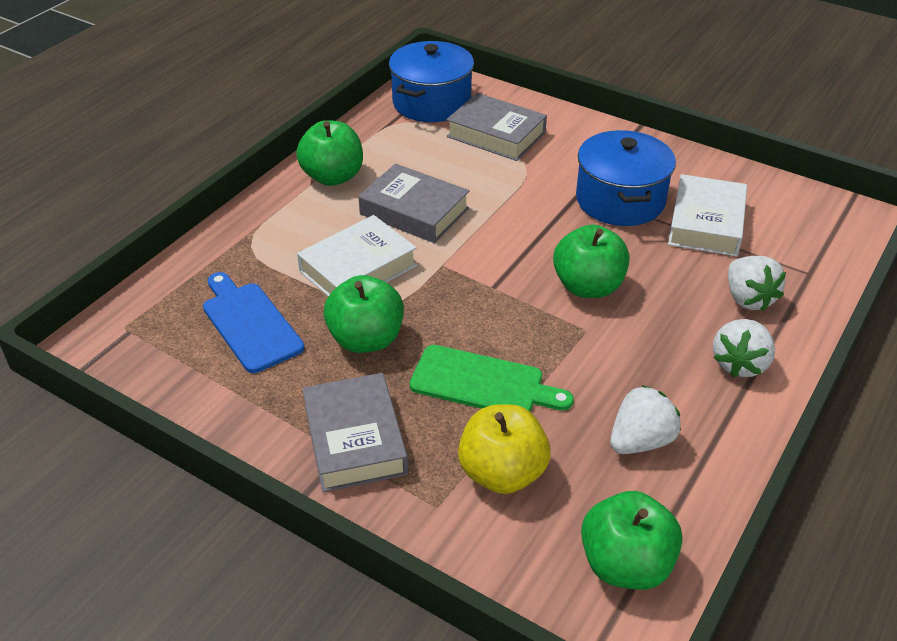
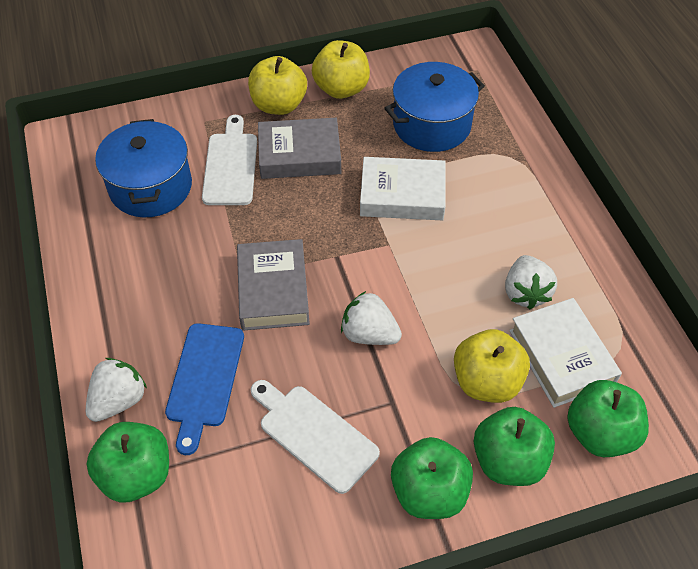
green cutting board: 1 -> 0
grey book: 3 -> 2
white cutting board: 0 -> 2
yellow apple: 1 -> 3

